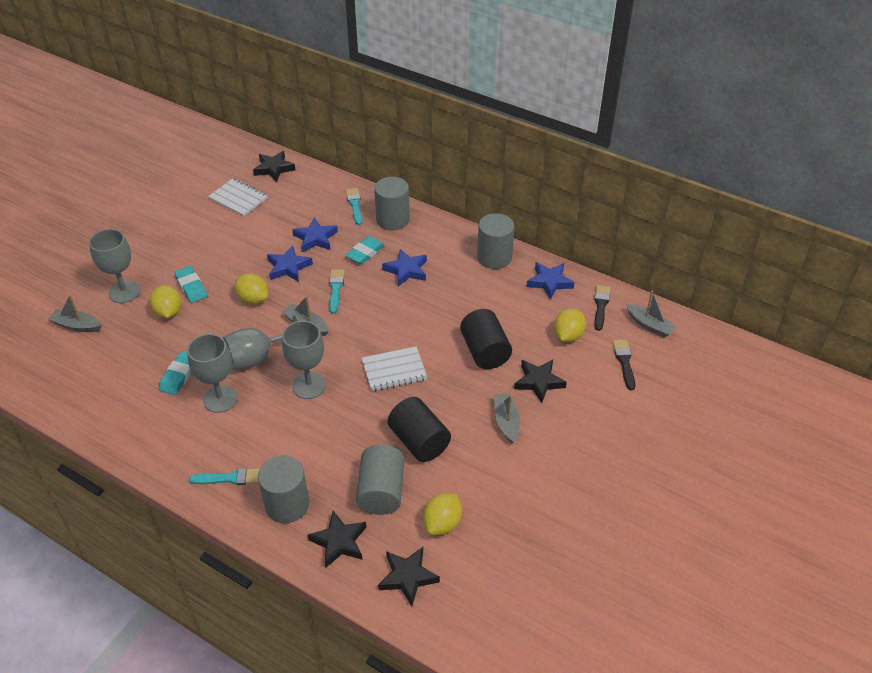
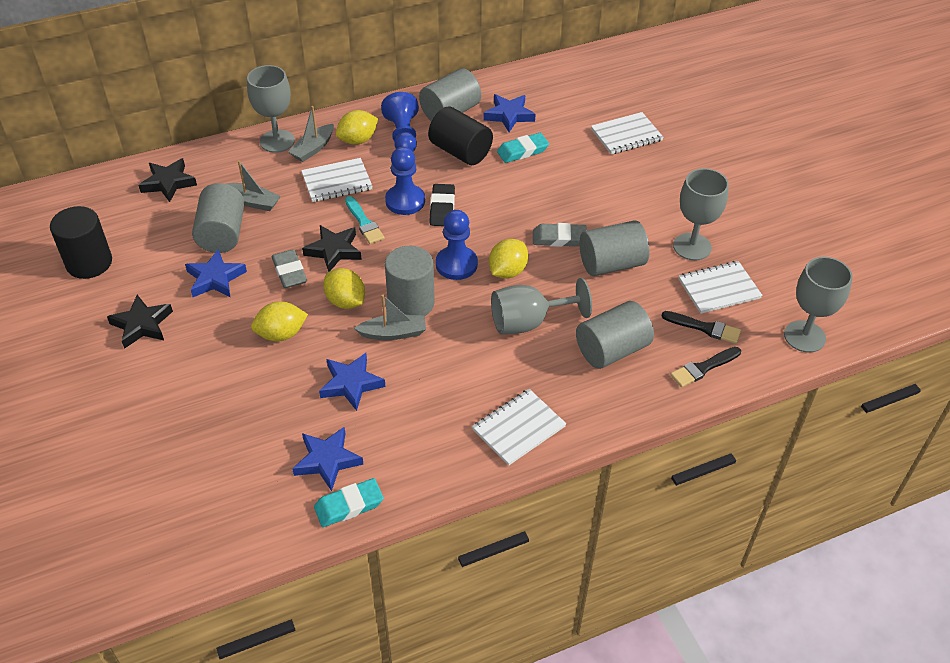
black eraser: 0 -> 1
black star: 4 -> 3
blue pawn: 0 -> 3
grey boat: 4 -> 3
grey cylinder: 4 -> 5
grey eraser: 0 -> 2
turquoise brush: 3 -> 1
turquoise eraser: 3 -> 2
white notebook: 2 -> 4

